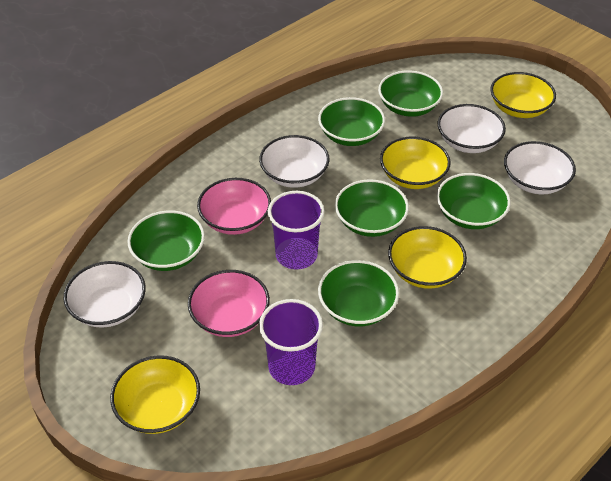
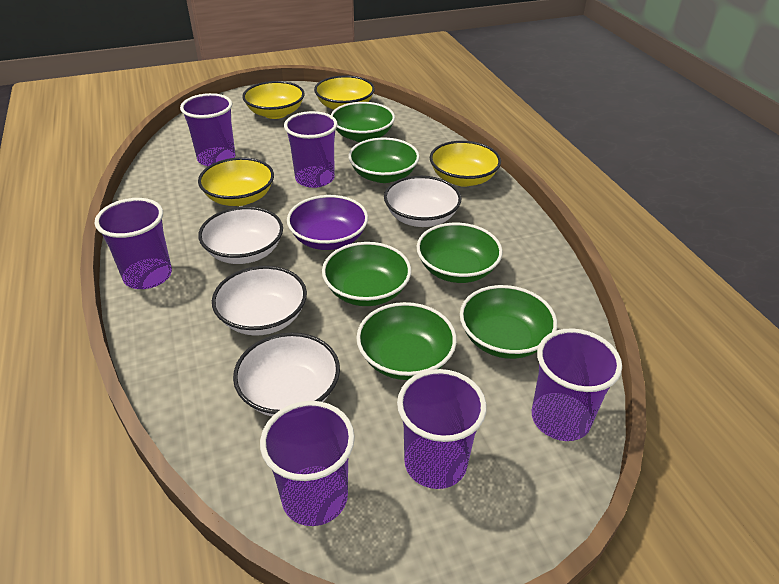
pink bowl: 2 -> 0
purple bowl: 0 -> 1
purple cup: 2 -> 6

